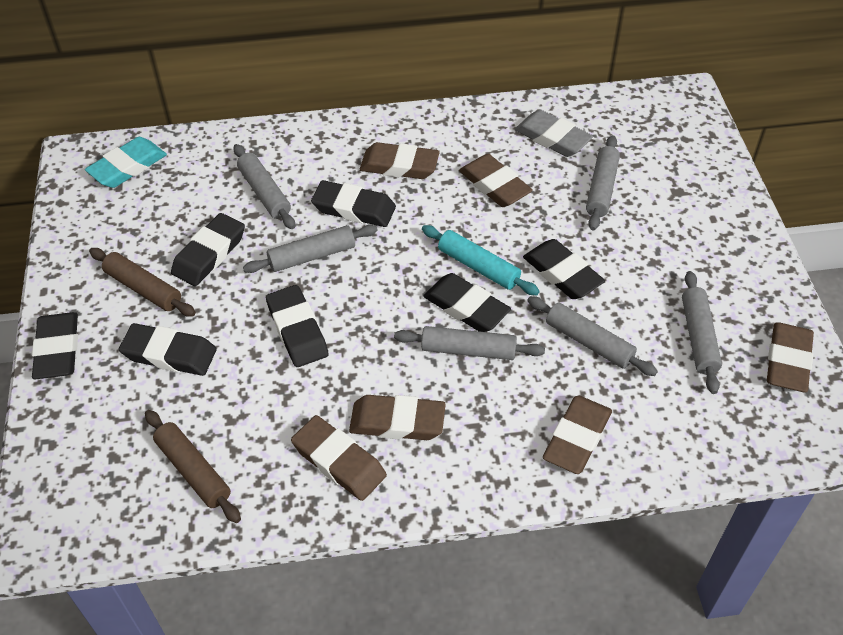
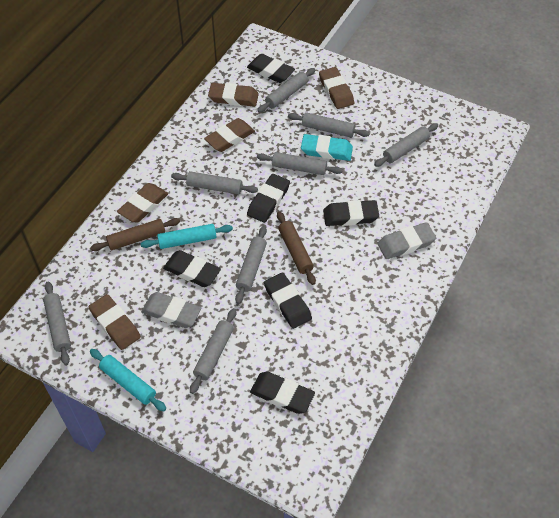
black eraser: 7 -> 6
brown eraser: 6 -> 5
grey eraser: 1 -> 2
grey rolling pin: 6 -> 8
turquoise rolling pin: 1 -> 2

